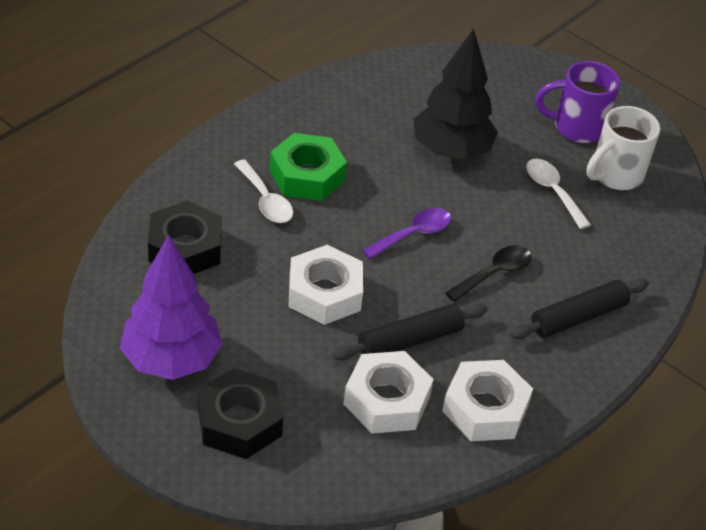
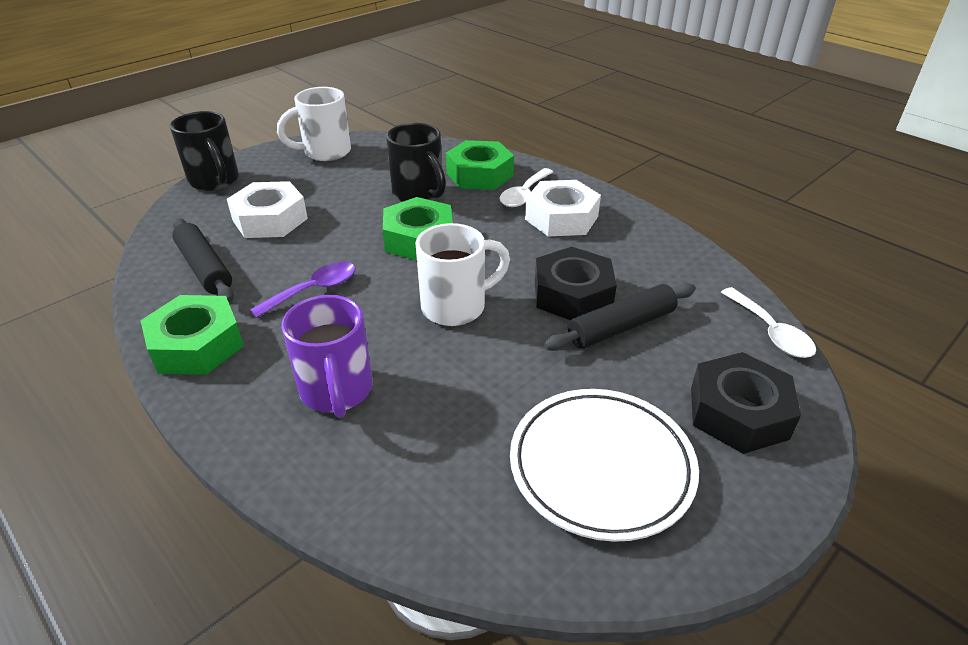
black mug: 0 -> 2
black spoon: 1 -> 0
black tree: 1 -> 0
green nut: 1 -> 3
purple tree: 1 -> 0
white mug: 1 -> 2
white nut: 3 -> 2
white plate: 0 -> 1

